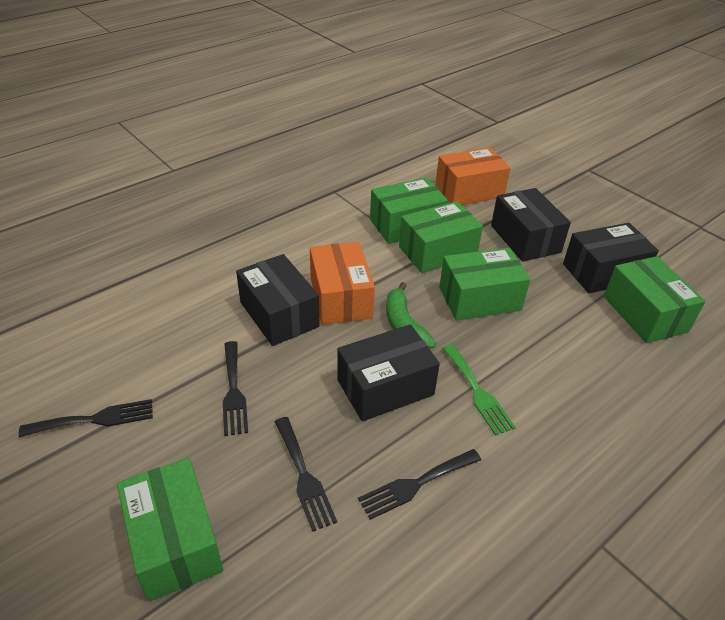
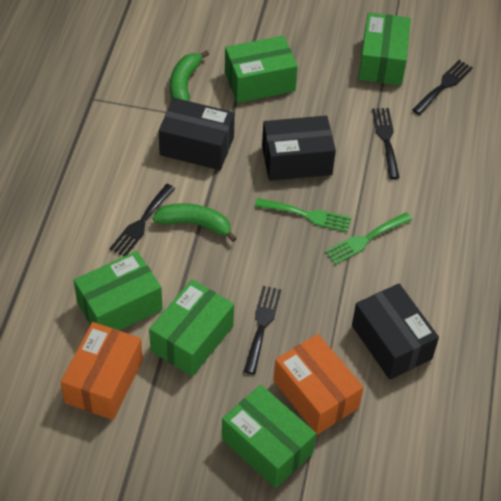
black box: 4 -> 3
green banana: 1 -> 2
green fork: 1 -> 2

